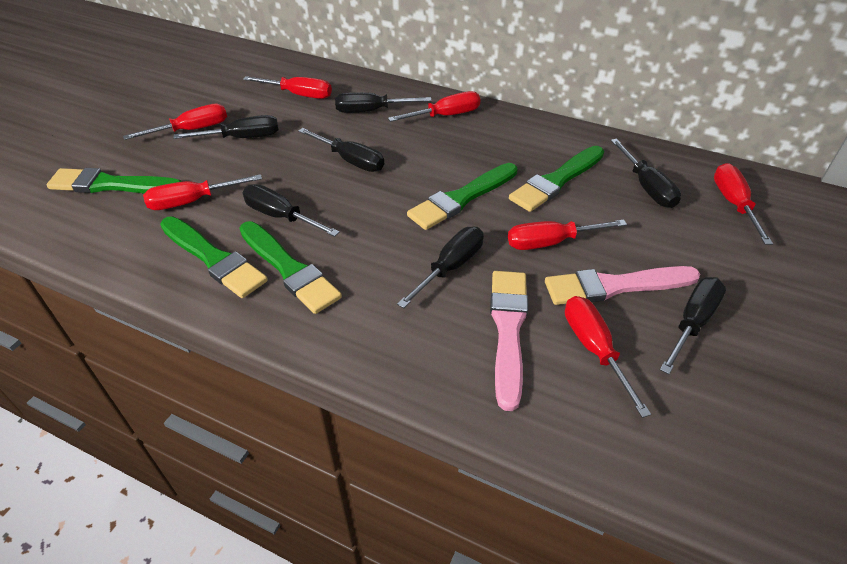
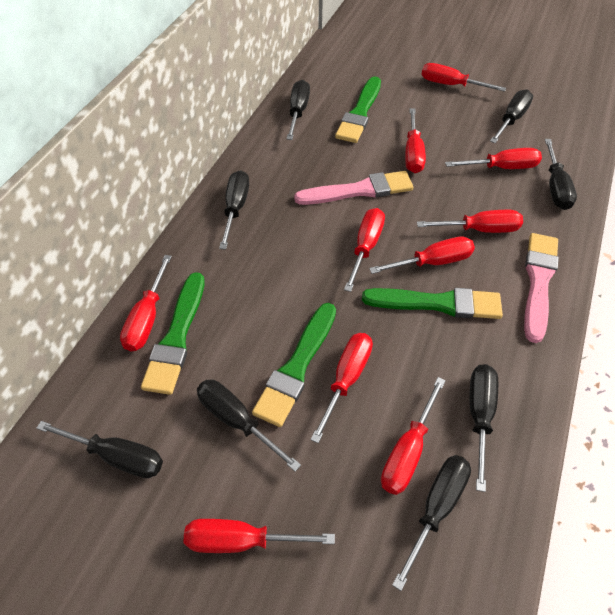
black screwdriver: 7 -> 8
green brush: 5 -> 4
red screwdriver: 7 -> 10

